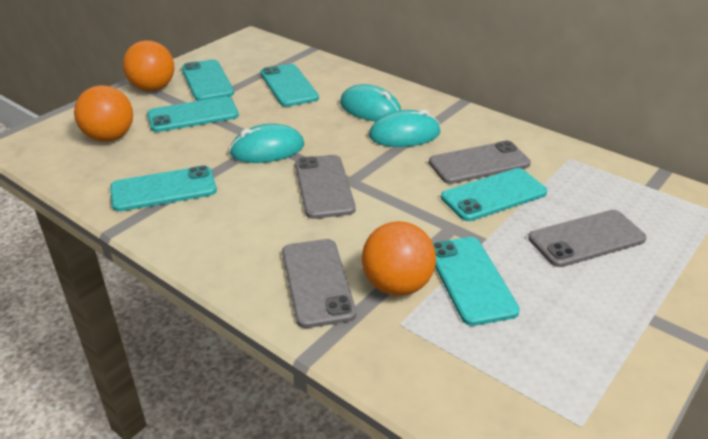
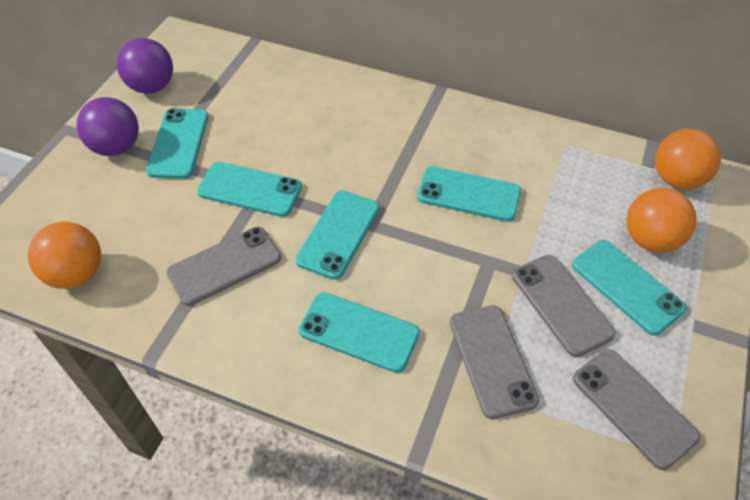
purple ball: 0 -> 2
turquoise mouse: 3 -> 0

